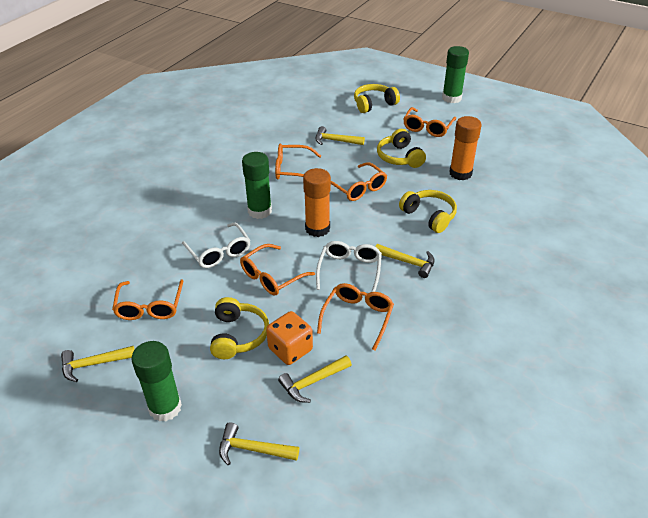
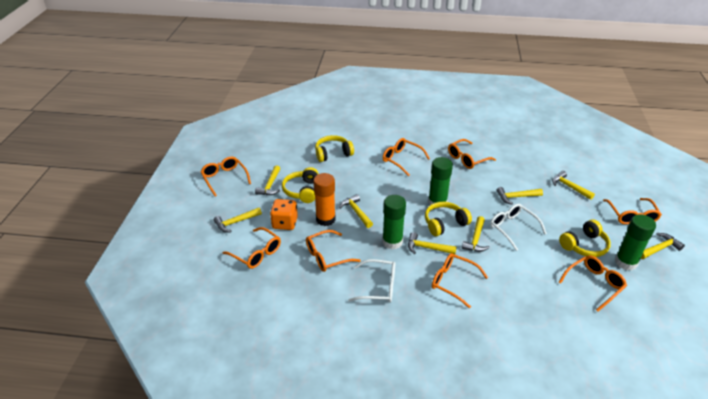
orange glasses: 6 -> 8
orange glue stick: 2 -> 1
yellow hammer: 5 -> 8

